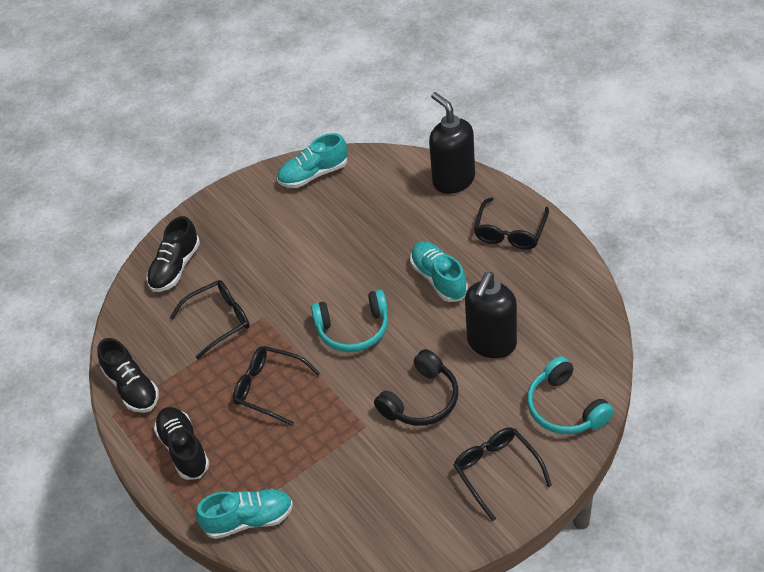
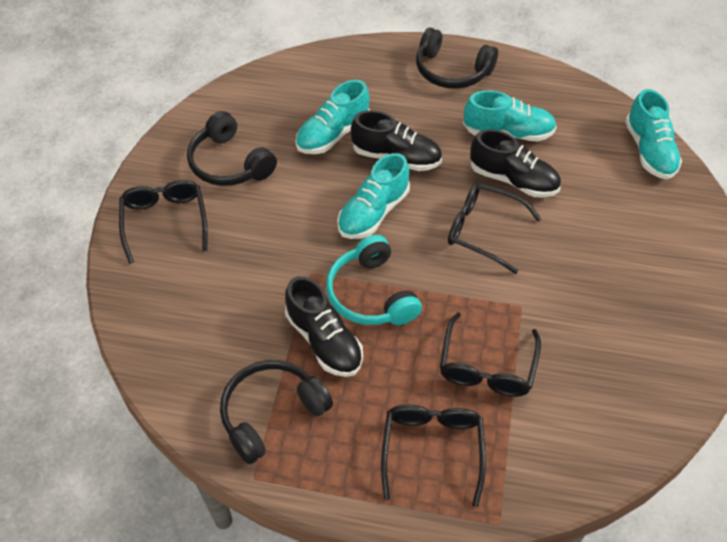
black headphones: 1 -> 3
black soap dispenser: 2 -> 0
turquoise headphones: 2 -> 1
turquoise shoe: 3 -> 4

